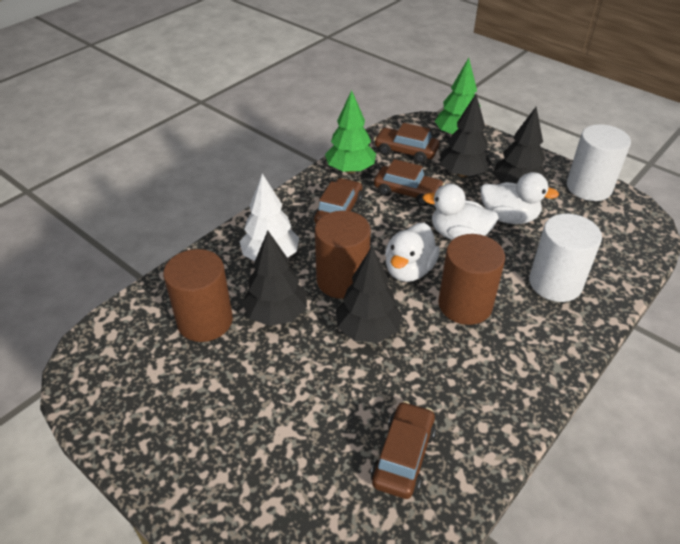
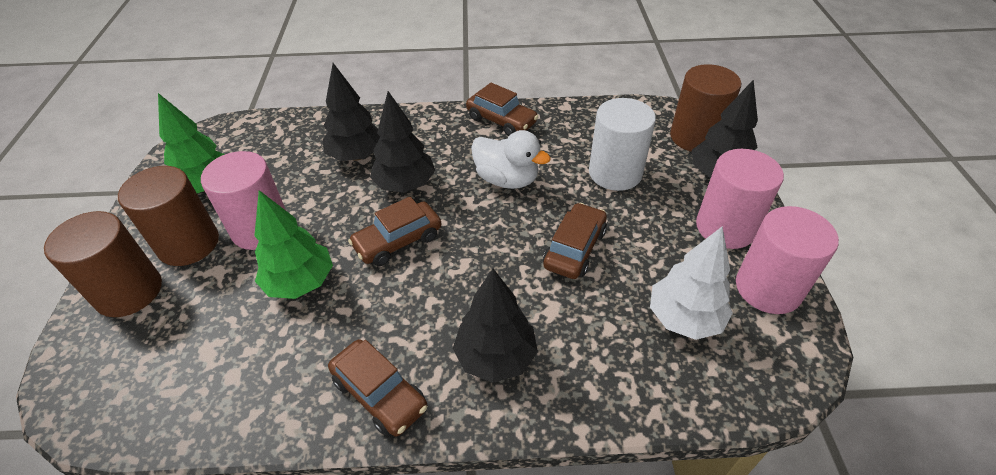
pink cylinder: 0 -> 3
white cylinder: 2 -> 1
white duck: 3 -> 1

